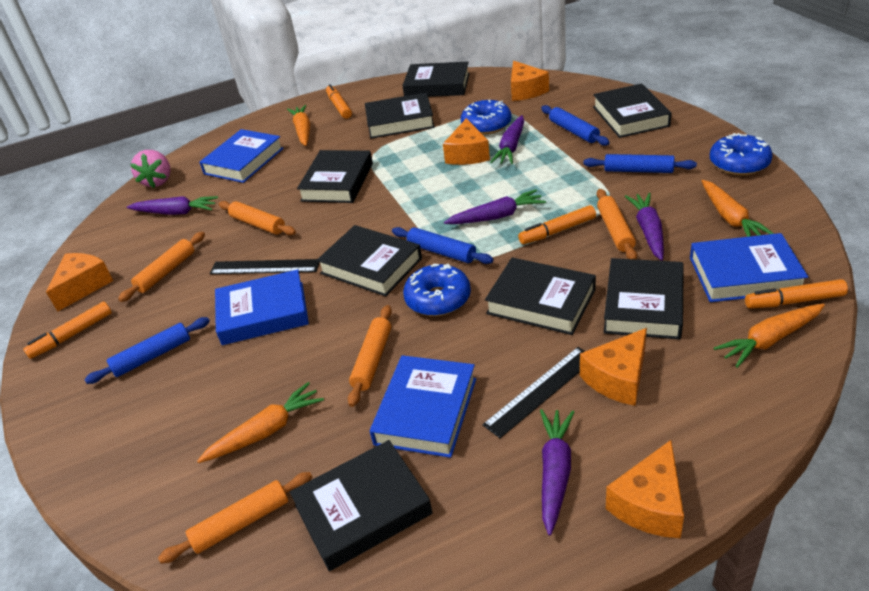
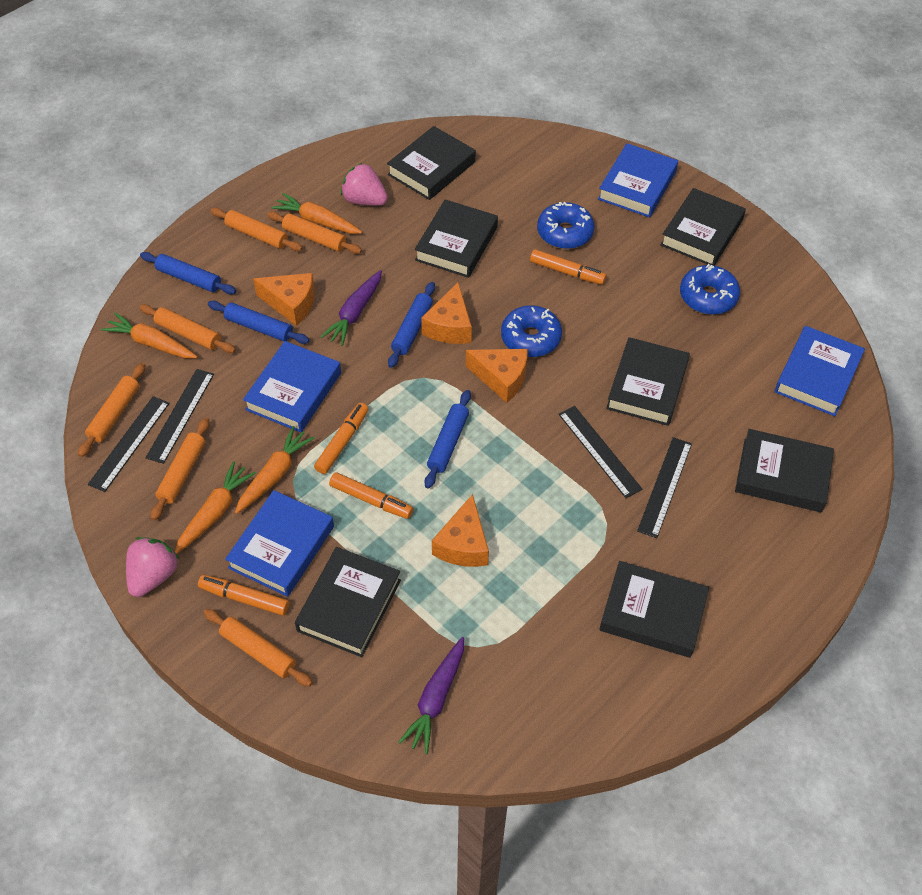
black book: 8 -> 7
black ruler: 2 -> 4
orange cheese: 5 -> 4
orange rolling pin: 5 -> 6
pink strawberry: 1 -> 2
purple carrot: 5 -> 2

